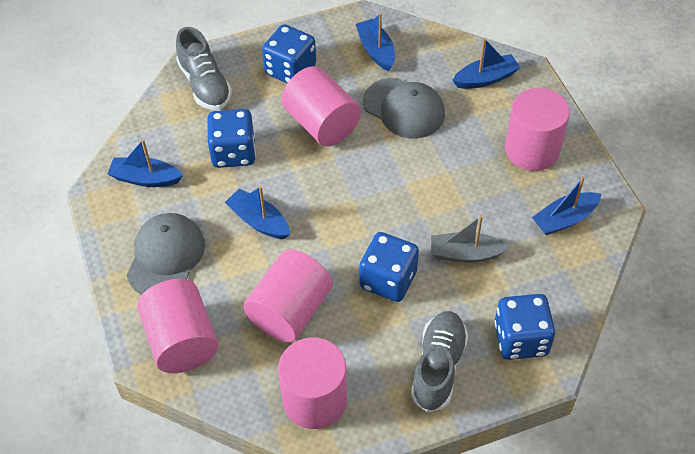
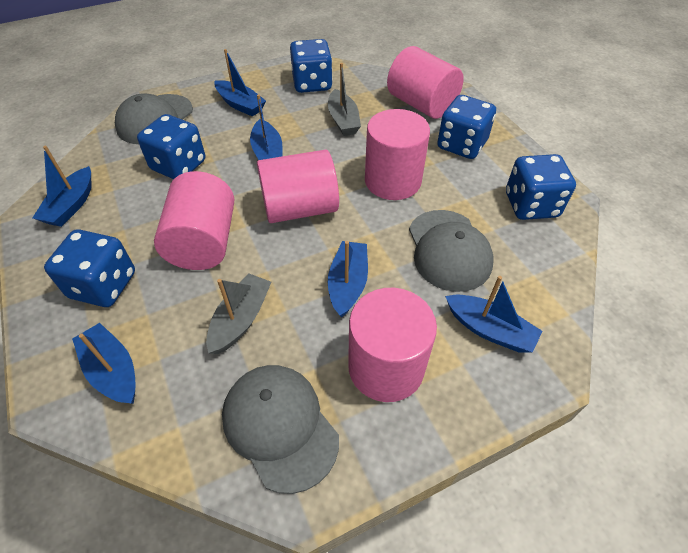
blue boat: 5 -> 6
blue dice: 4 -> 5
grey boat: 1 -> 2
grey cap: 2 -> 3
grey shoe: 2 -> 0

